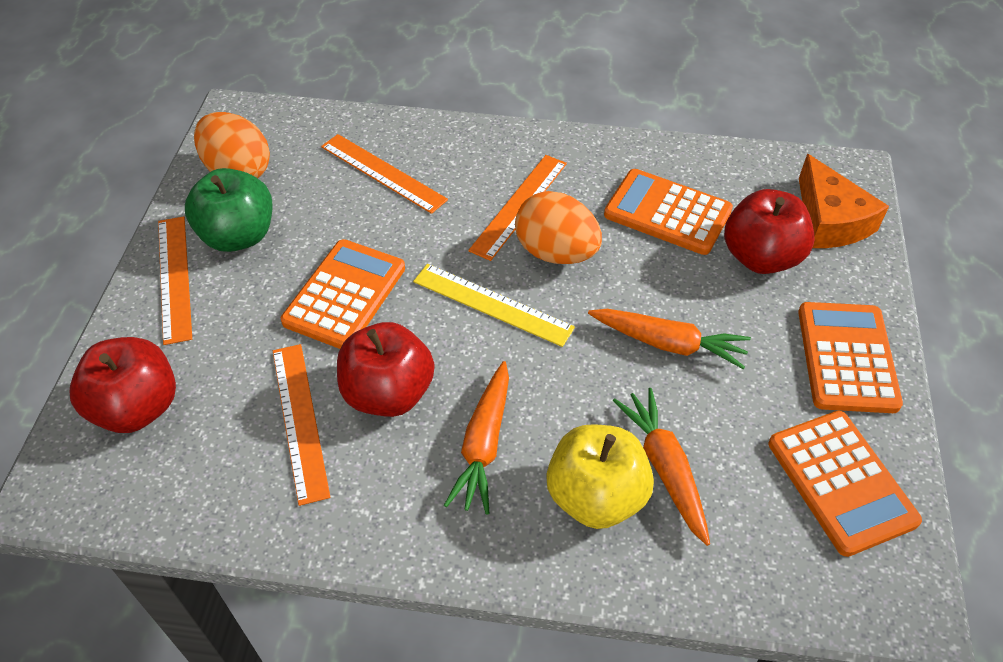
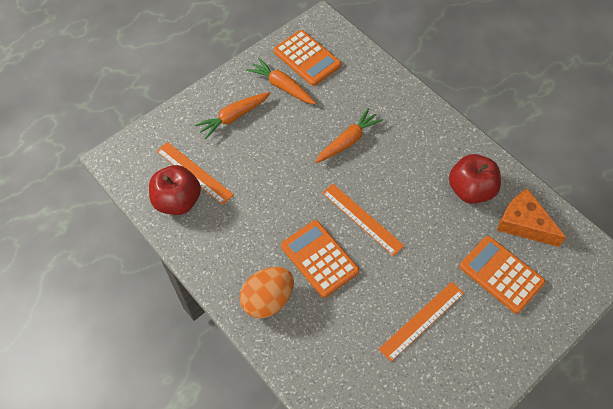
green apple: 1 -> 0
orange calculator: 4 -> 3
orange egg: 2 -> 1
orange ruler: 4 -> 3
red apple: 3 -> 2
yellow apple: 1 -> 0
yellow ruler: 1 -> 0

